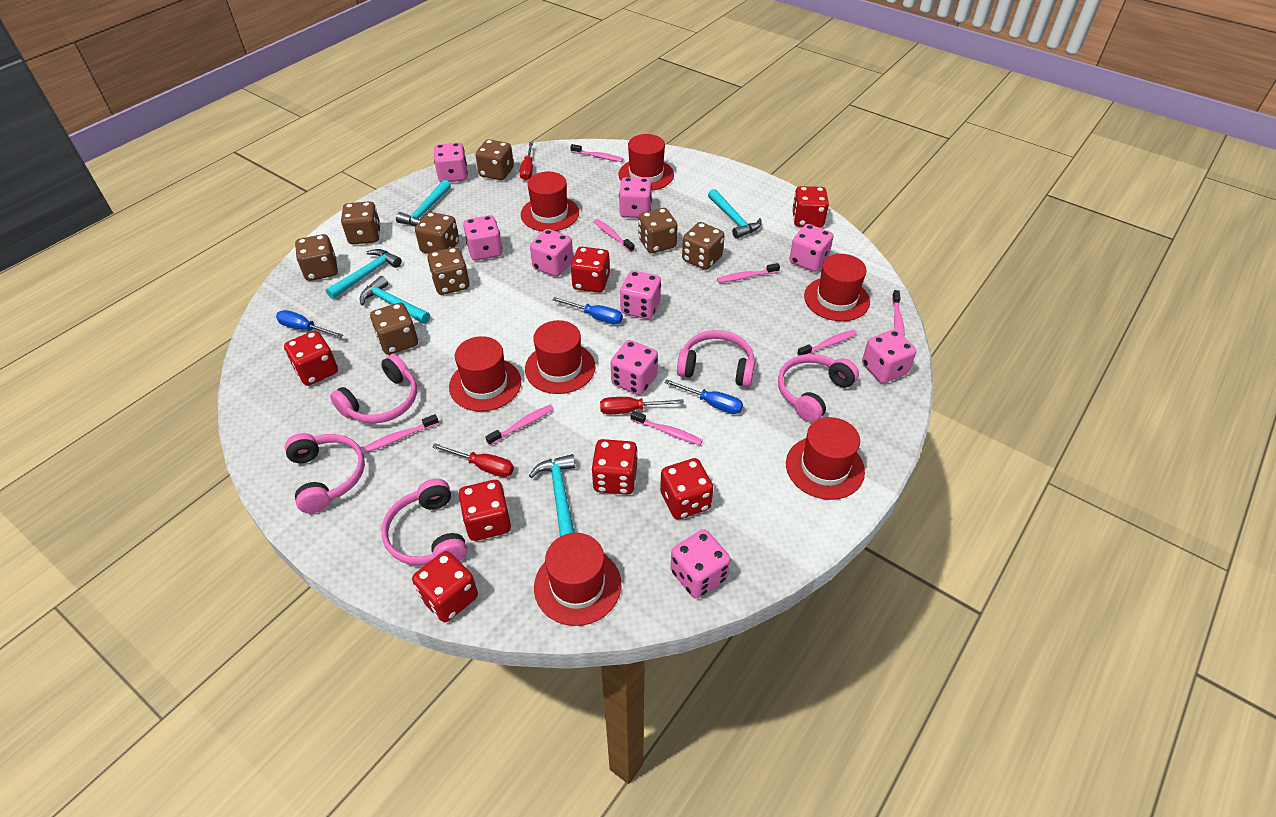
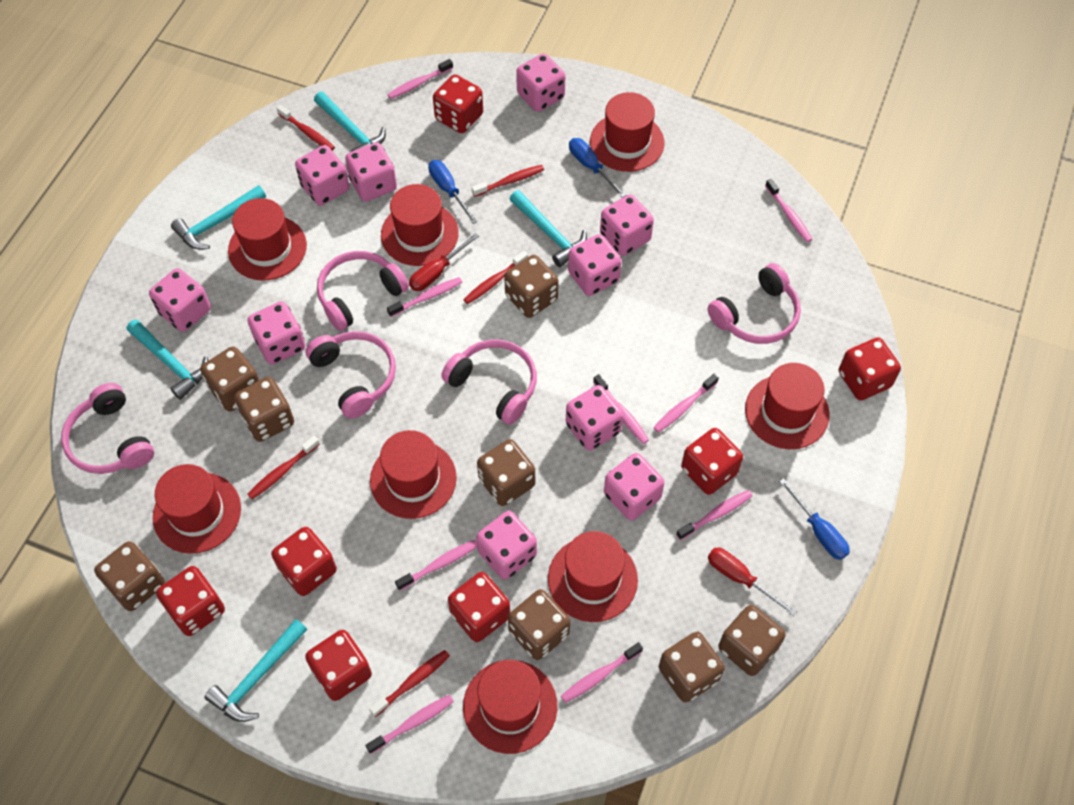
pink dice: 9 -> 10
pink toothbrush: 8 -> 9
red hat: 7 -> 8
red screwdriver: 3 -> 2
red toothbrush: 0 -> 5

